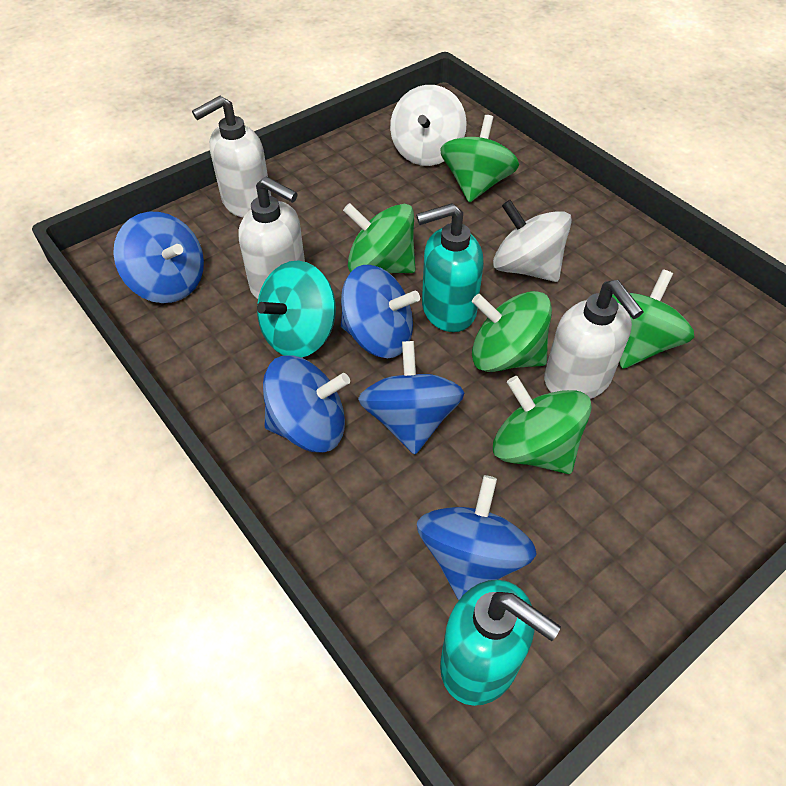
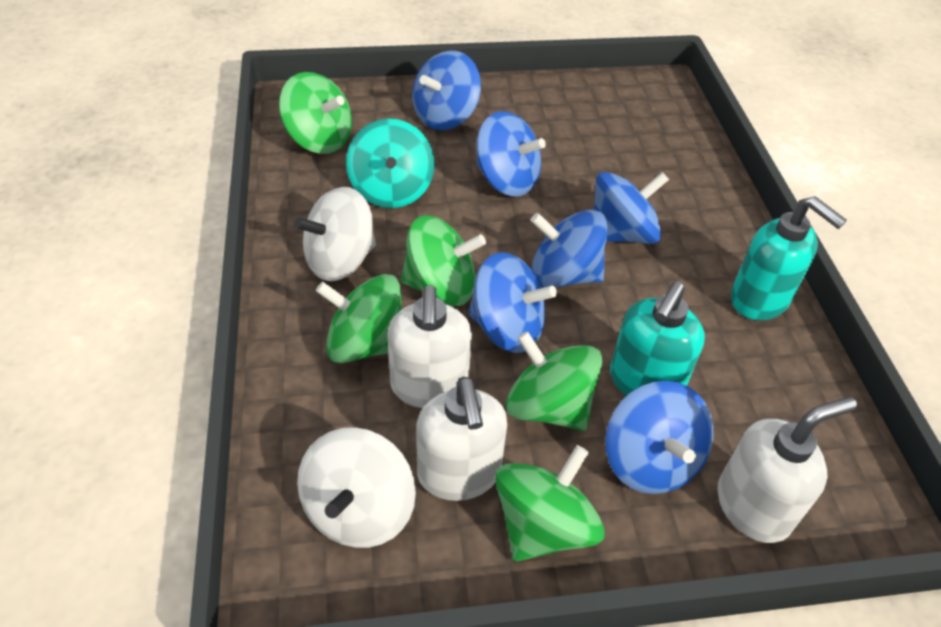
blue spinning top: 5 -> 6

